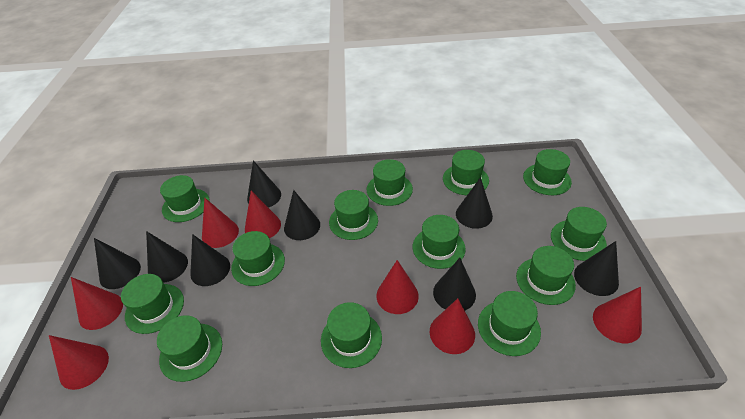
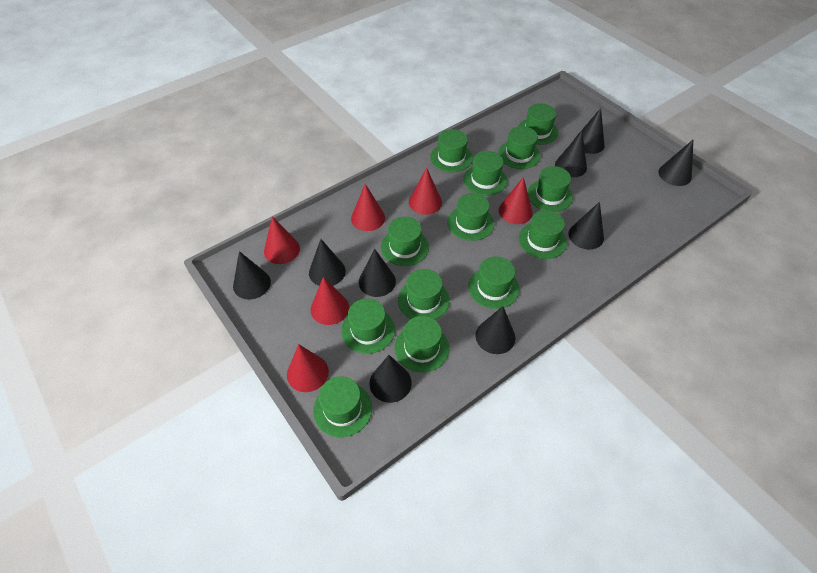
black cone: 8 -> 9
red cone: 7 -> 6

